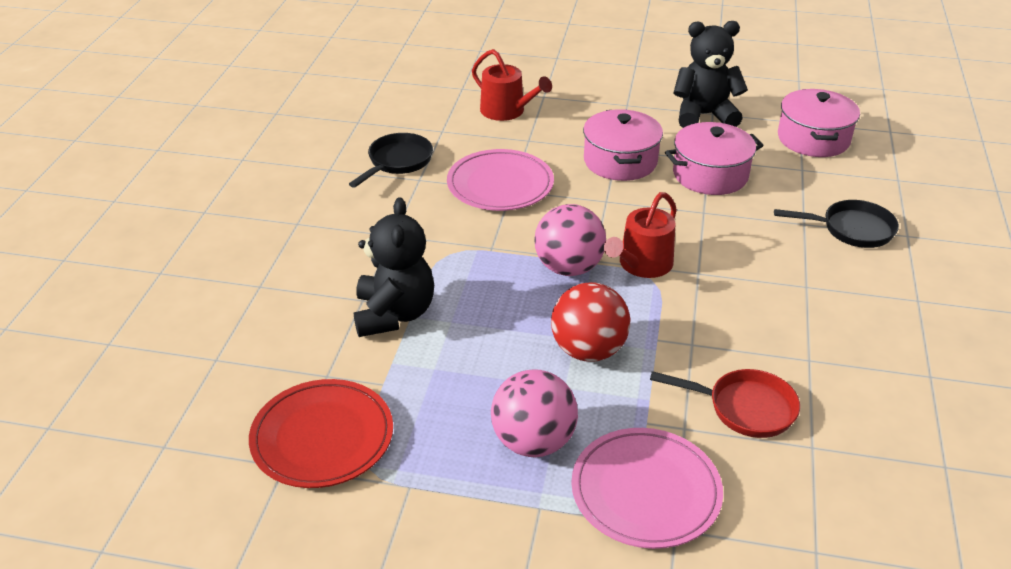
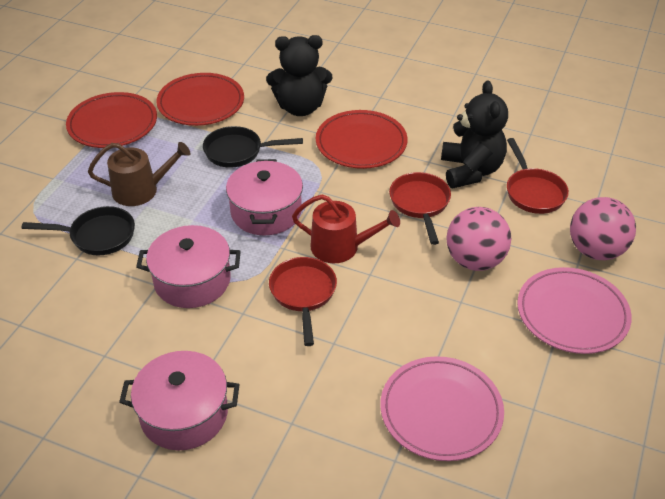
brown watering can: 0 -> 1
red ball: 1 -> 0
red pan: 1 -> 3
red plate: 1 -> 3
red watering can: 2 -> 1

